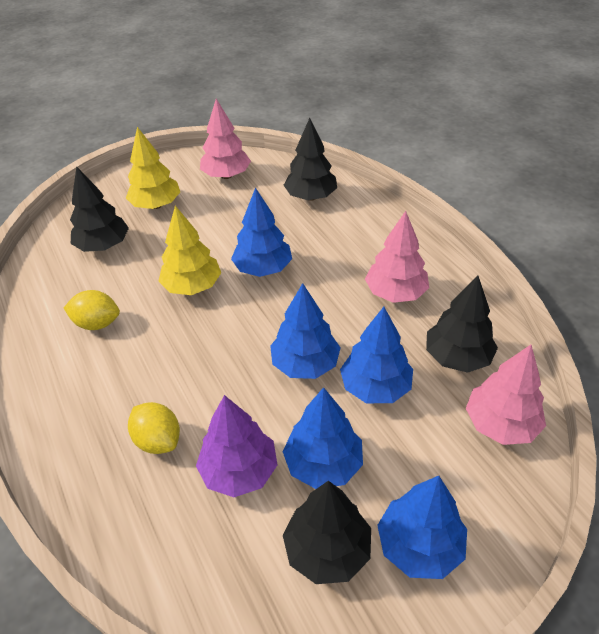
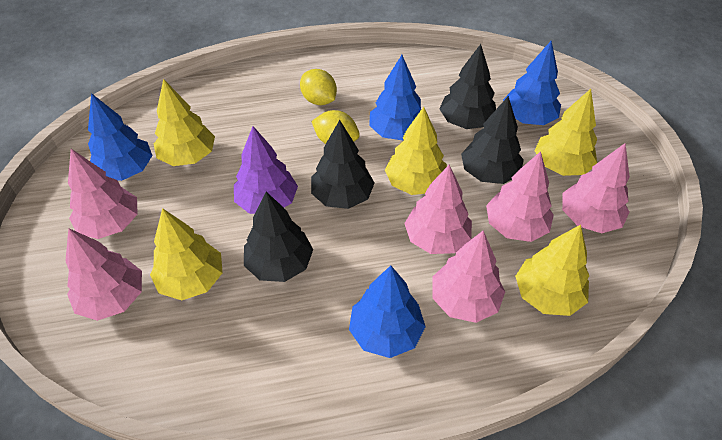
blue tree: 5 -> 4
pink tree: 3 -> 6
yellow tree: 2 -> 5

